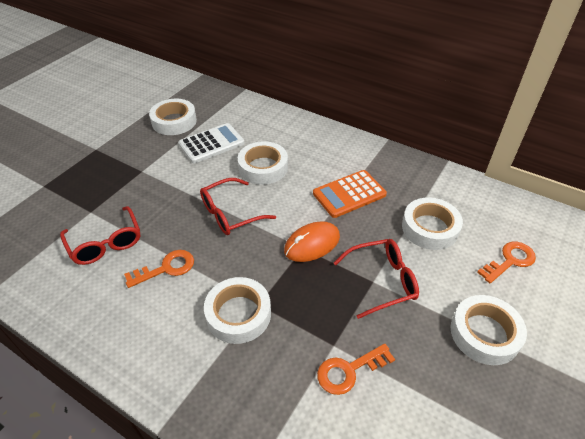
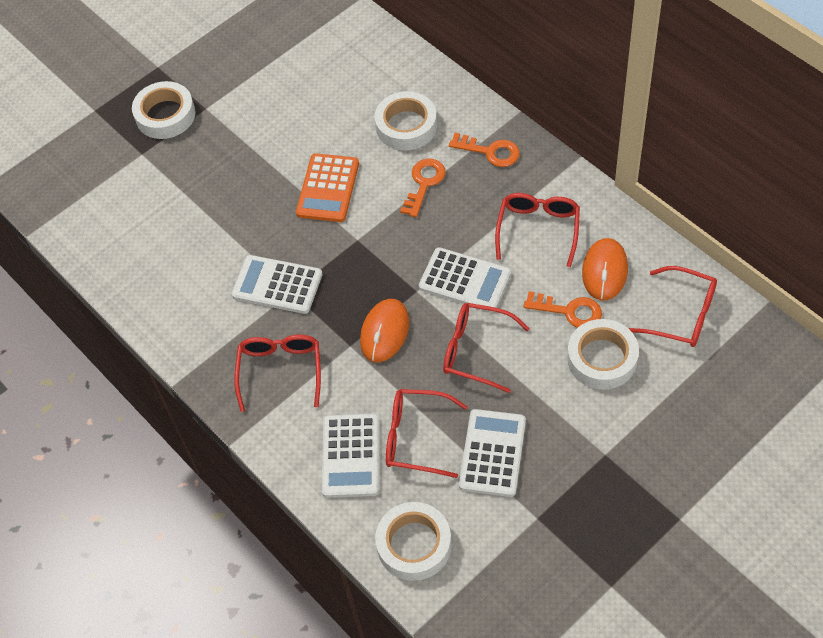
orange mouse: 1 -> 2
red glasses: 3 -> 5
white calculator: 1 -> 4
white tape: 5 -> 4

